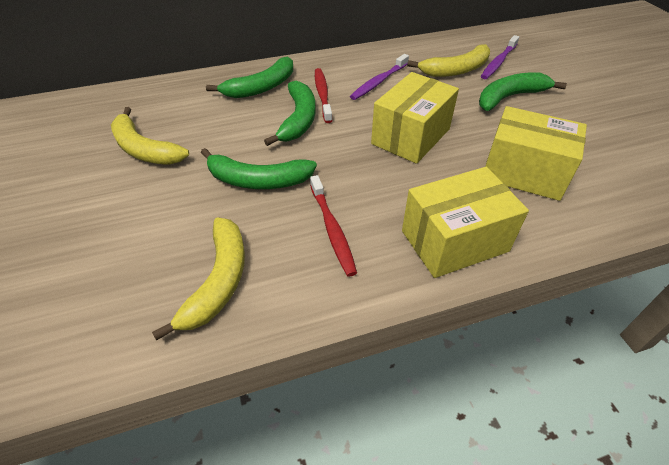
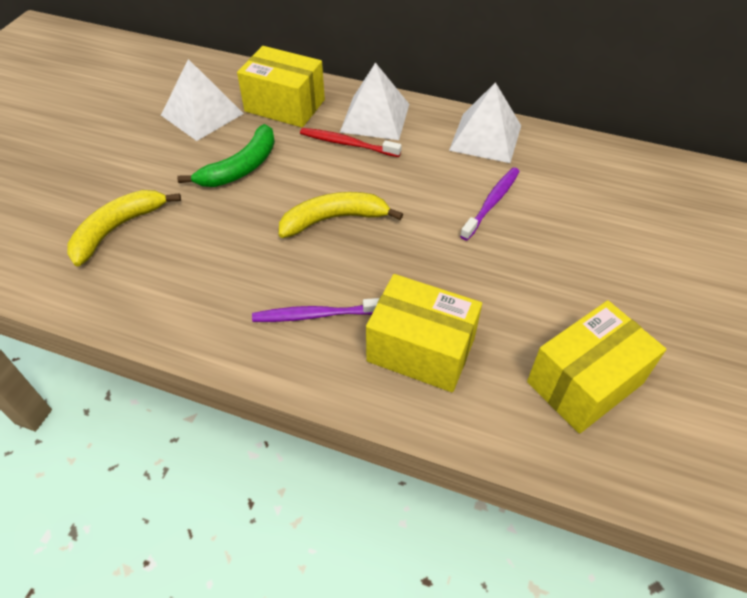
green banana: 4 -> 1
red toothbrush: 2 -> 1
white pyramid: 0 -> 3
yellow banana: 3 -> 2

